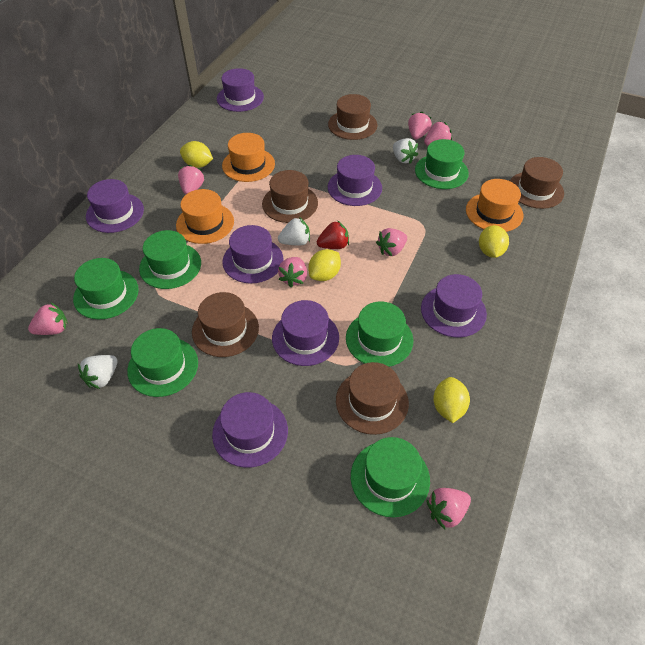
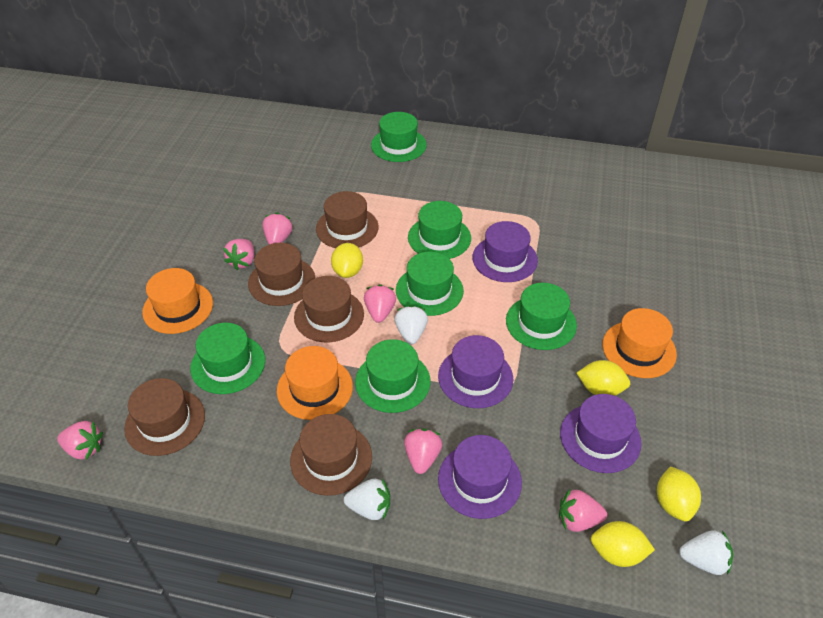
pink strawberry: 7 -> 6
purple hat: 7 -> 4
red strawberry: 1 -> 0

